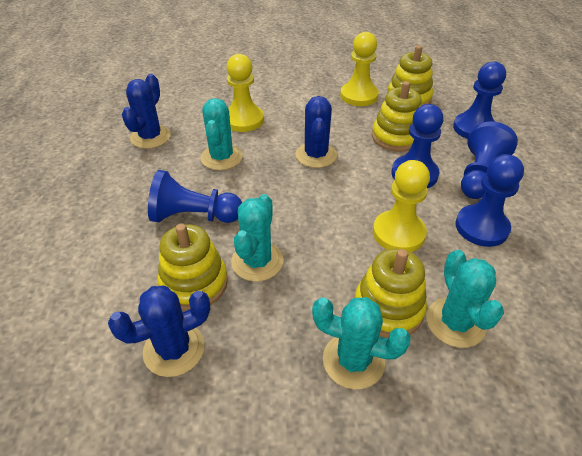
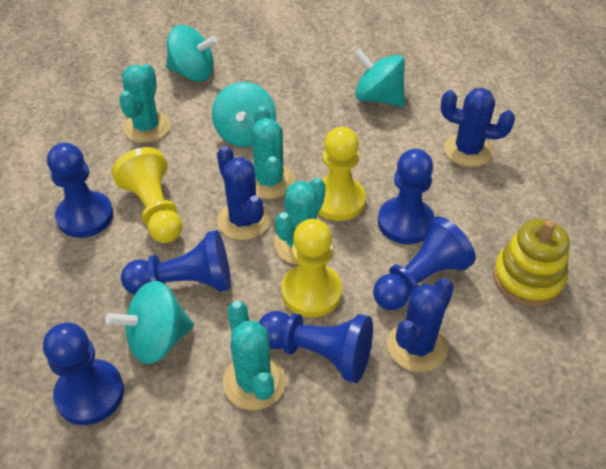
blue pawn: 5 -> 6
turquoise spinning top: 0 -> 4
yellow stacking toy: 4 -> 1

